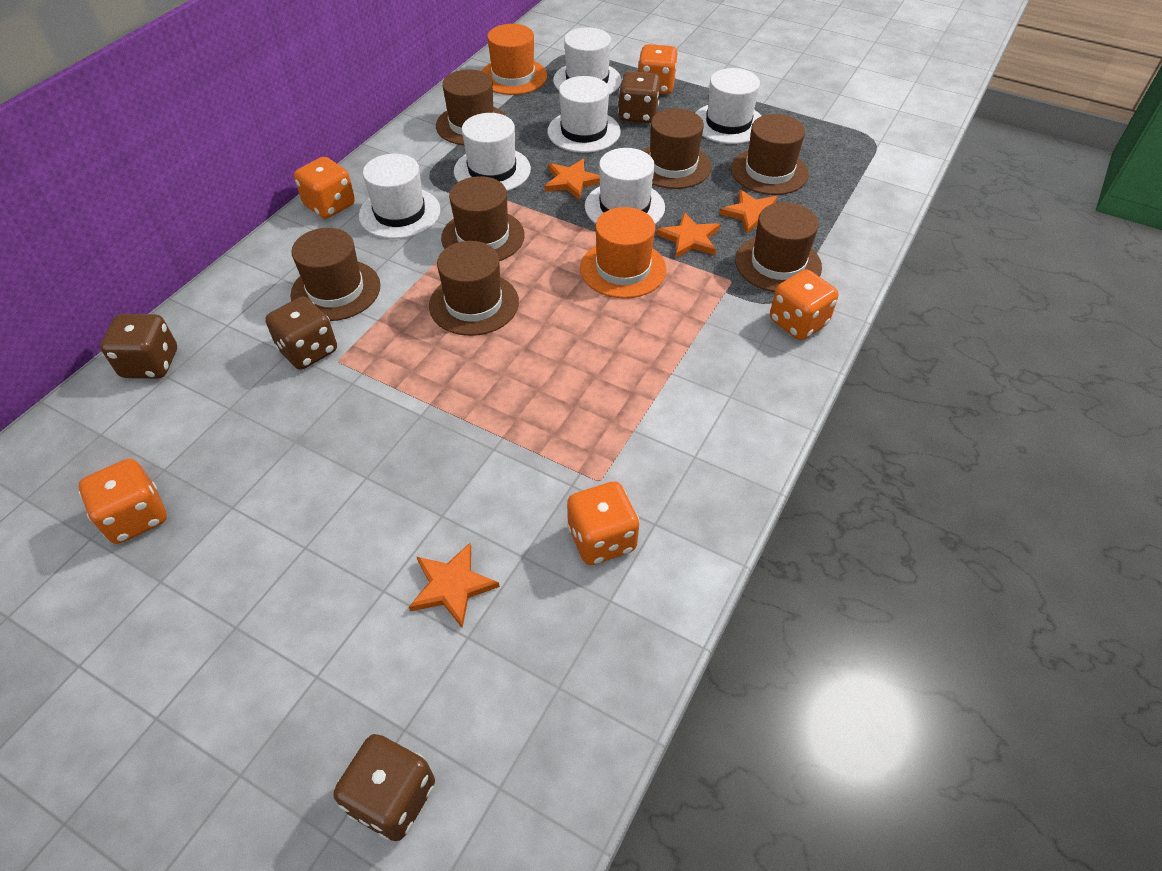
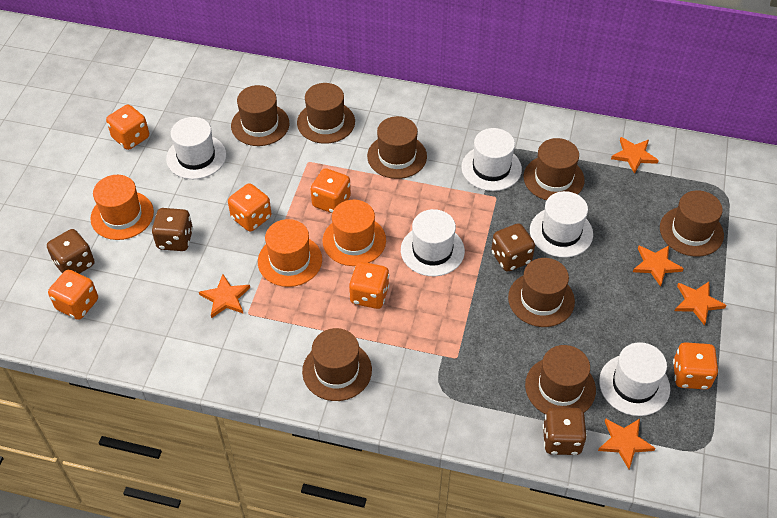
brown hat: 7 -> 8
orange dice: 5 -> 6
orange hat: 2 -> 3
orange star: 4 -> 5
white hat: 6 -> 5

